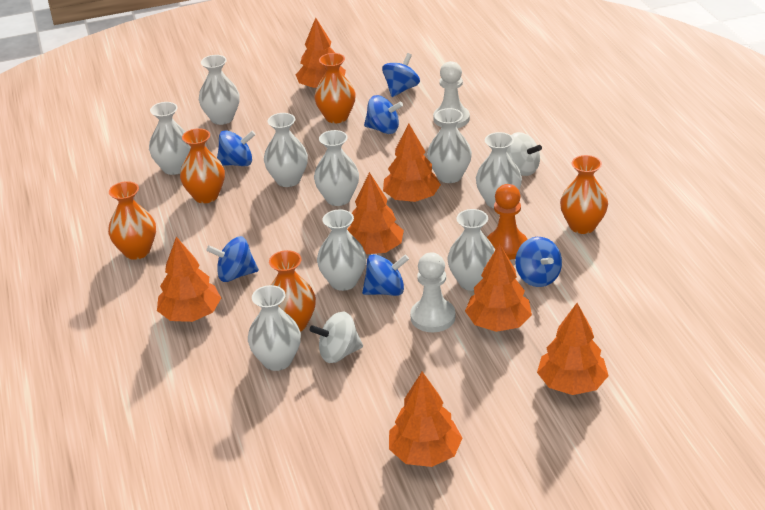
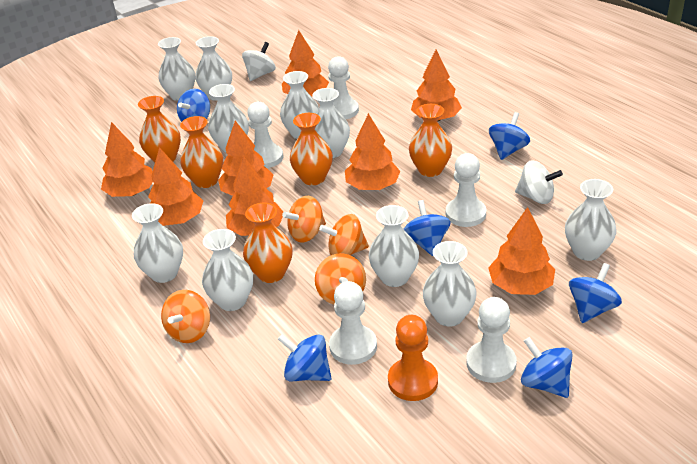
orange spinning top: 0 -> 4
orange tree: 7 -> 8
white pawn: 2 -> 5
white vase: 9 -> 10

